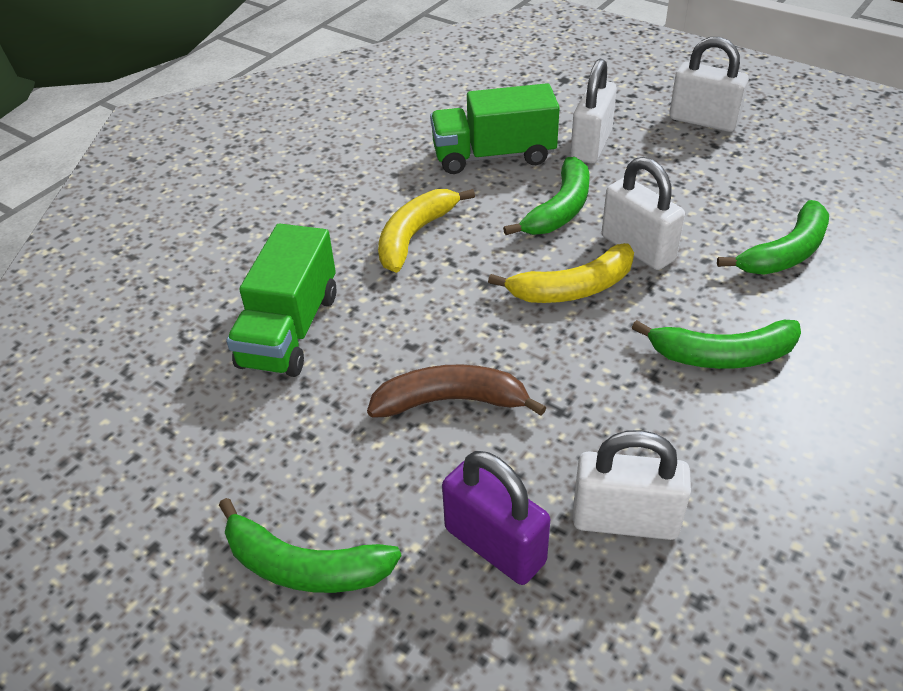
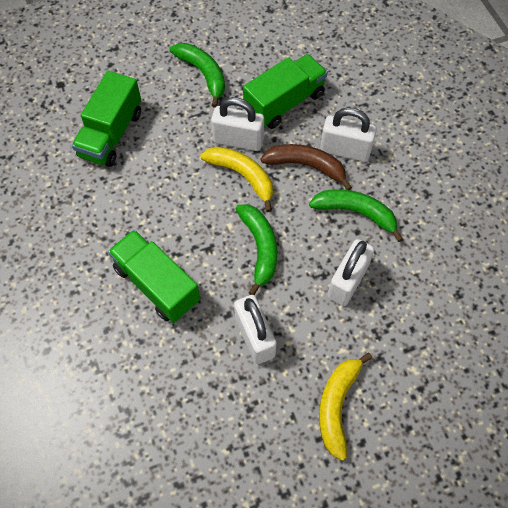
green banana: 4 -> 3
green truck: 2 -> 3
purple padlock: 1 -> 0

